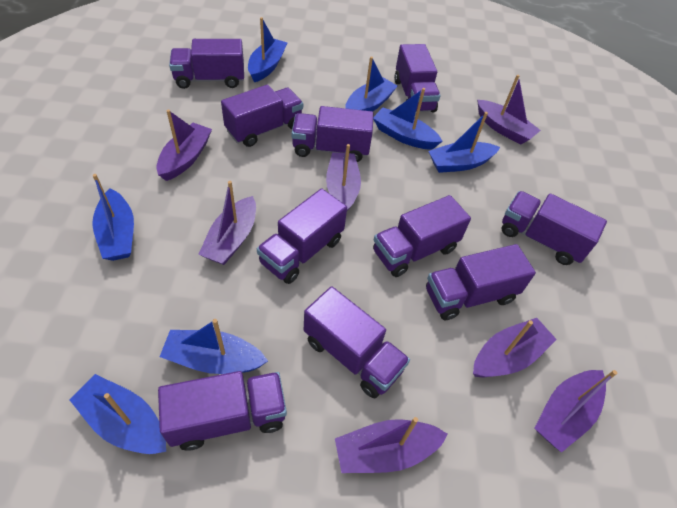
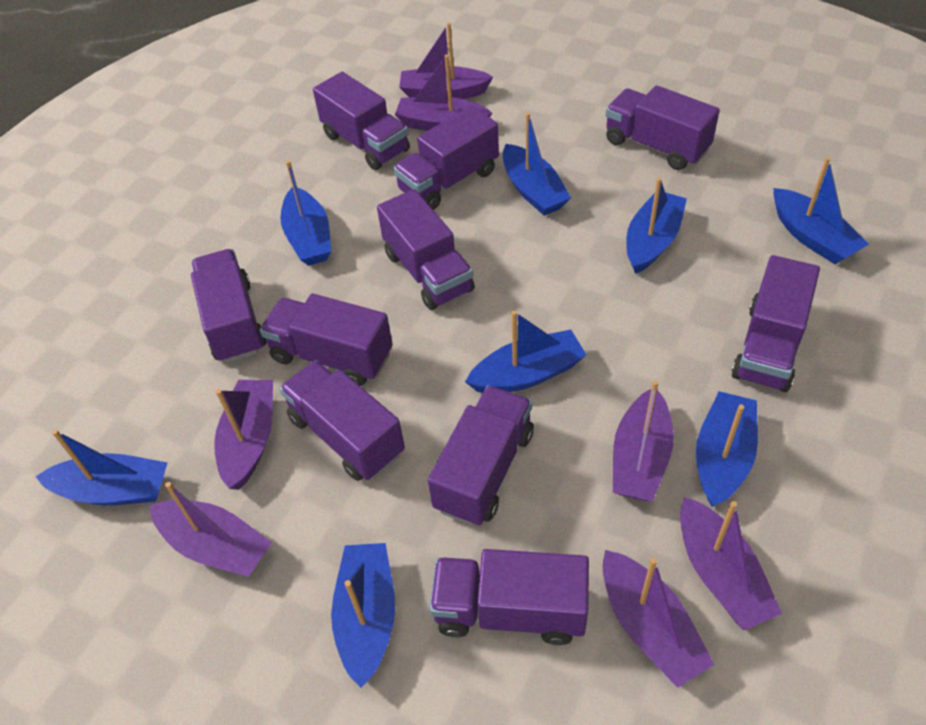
blue boat: 7 -> 8

